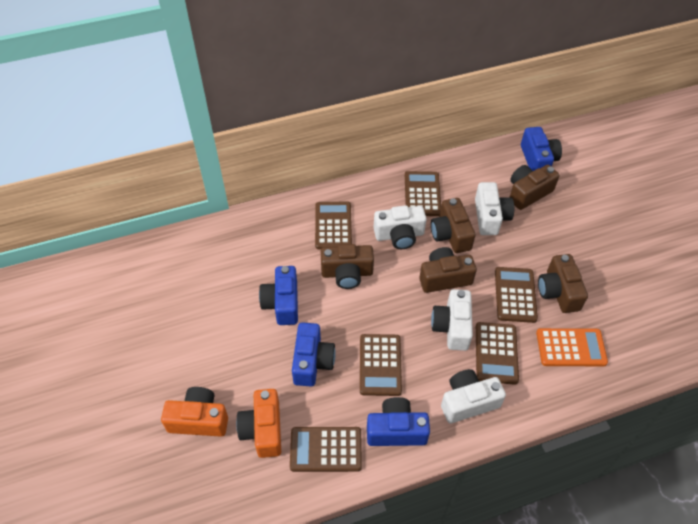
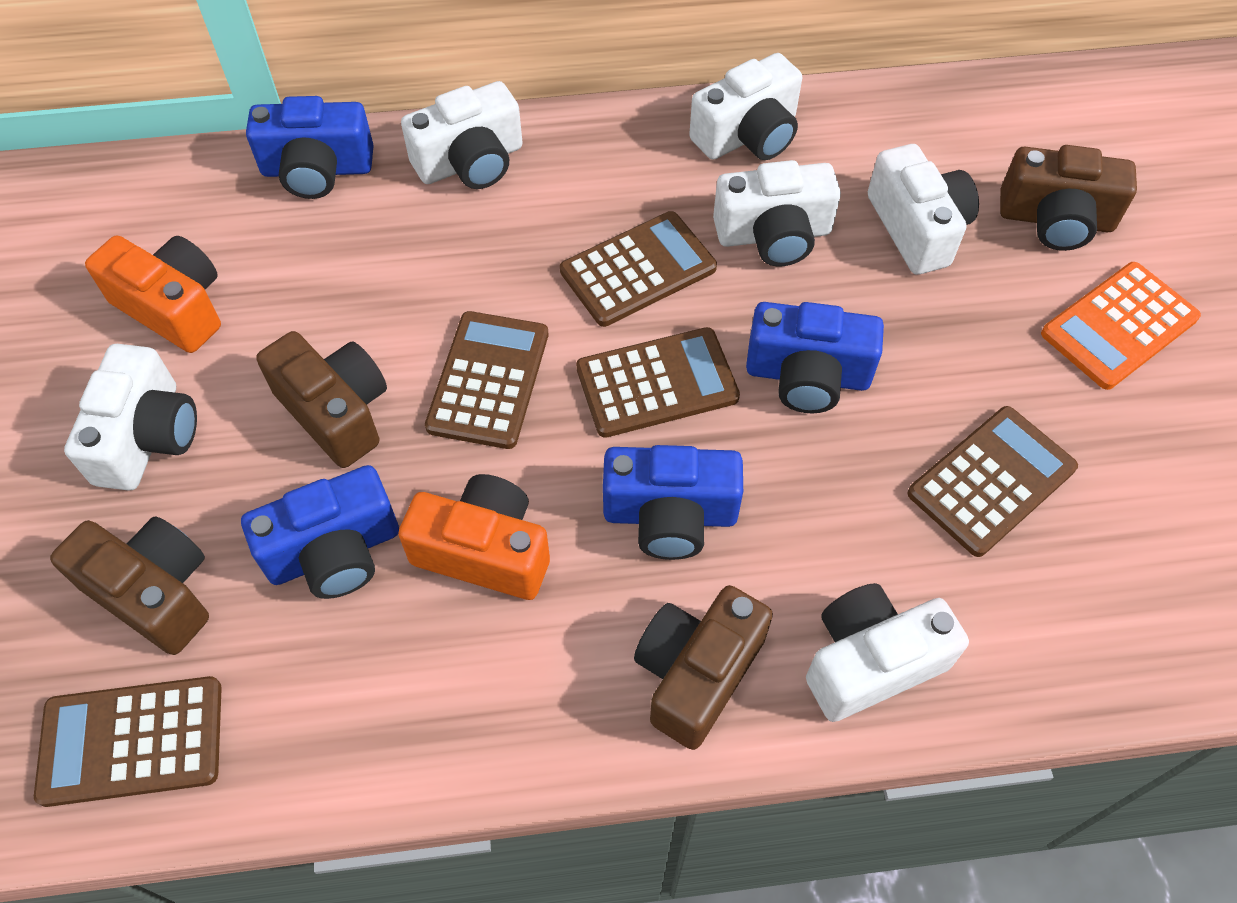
brown calculator: 6 -> 5
brown camera: 5 -> 4
white camera: 4 -> 6

